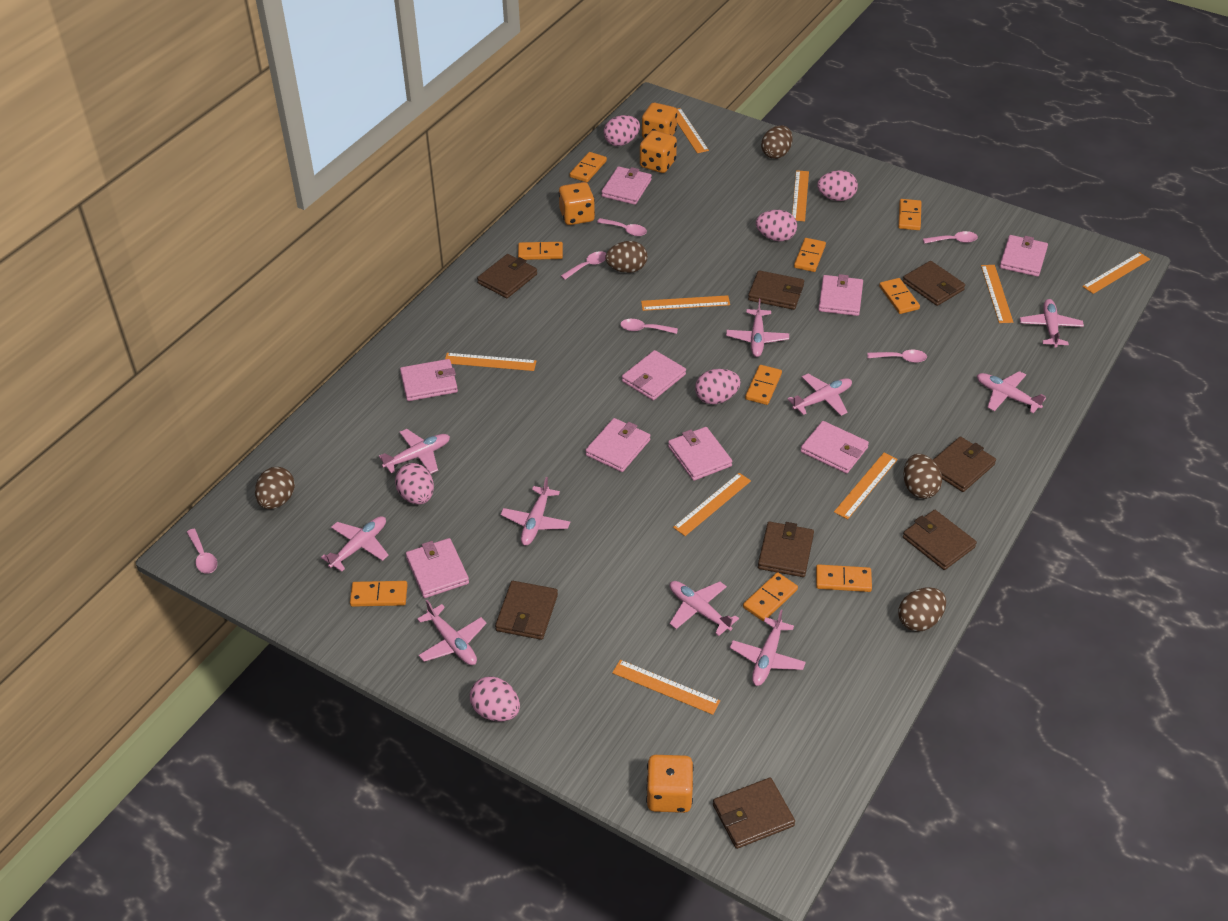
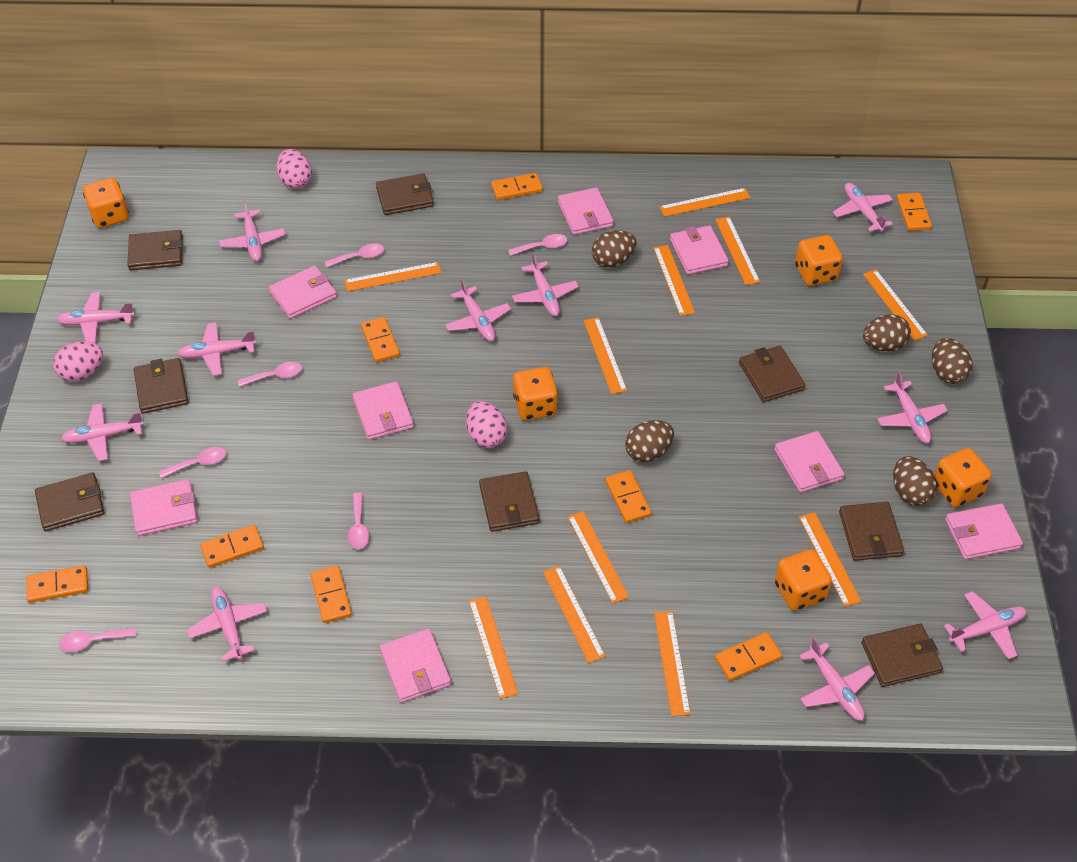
orange dice: 4 -> 5
orange domino: 9 -> 8
orange ruler: 9 -> 11
pink egg: 6 -> 3
pink plane: 10 -> 11
pink wallet: 9 -> 8

